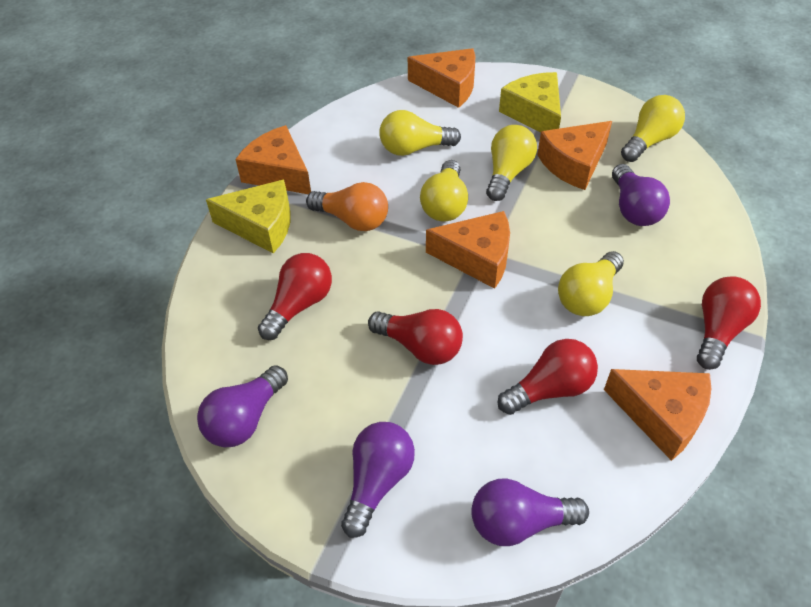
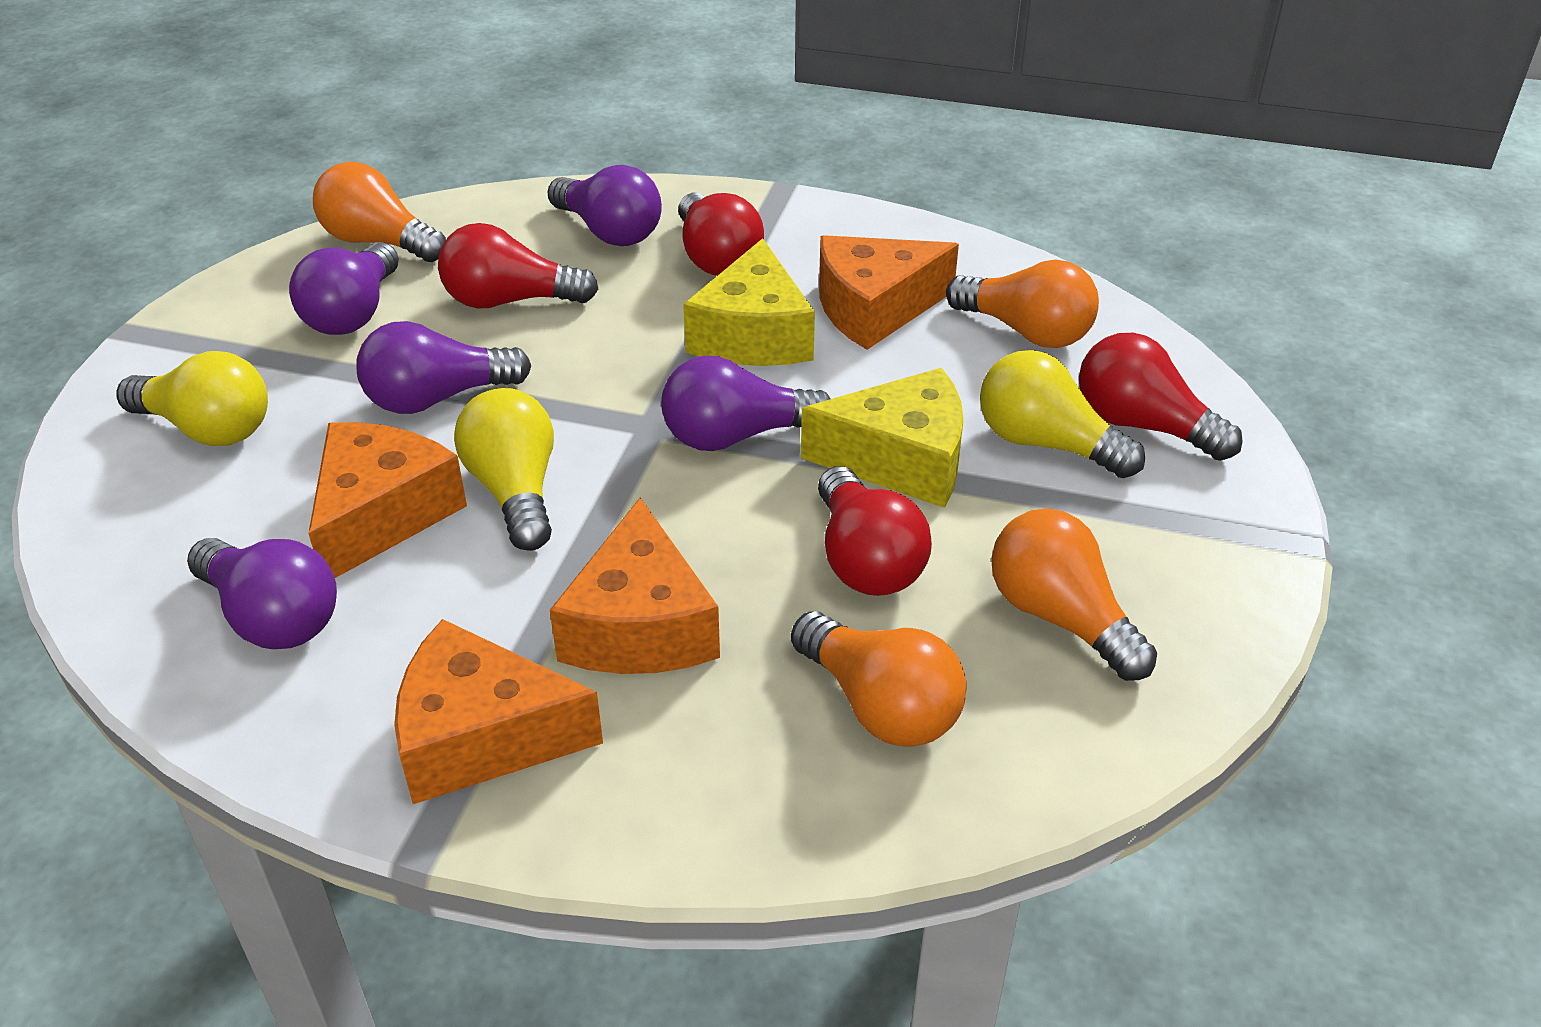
orange cheese: 5 -> 4
orange light bulb: 1 -> 4
purple light bulb: 4 -> 5
yellow light bulb: 5 -> 3

